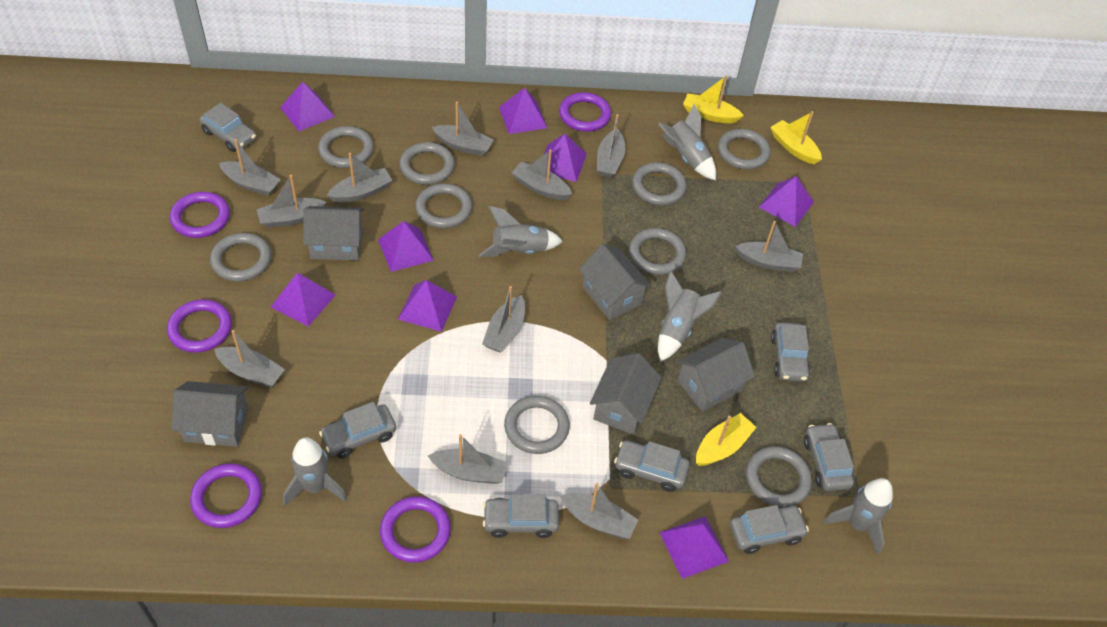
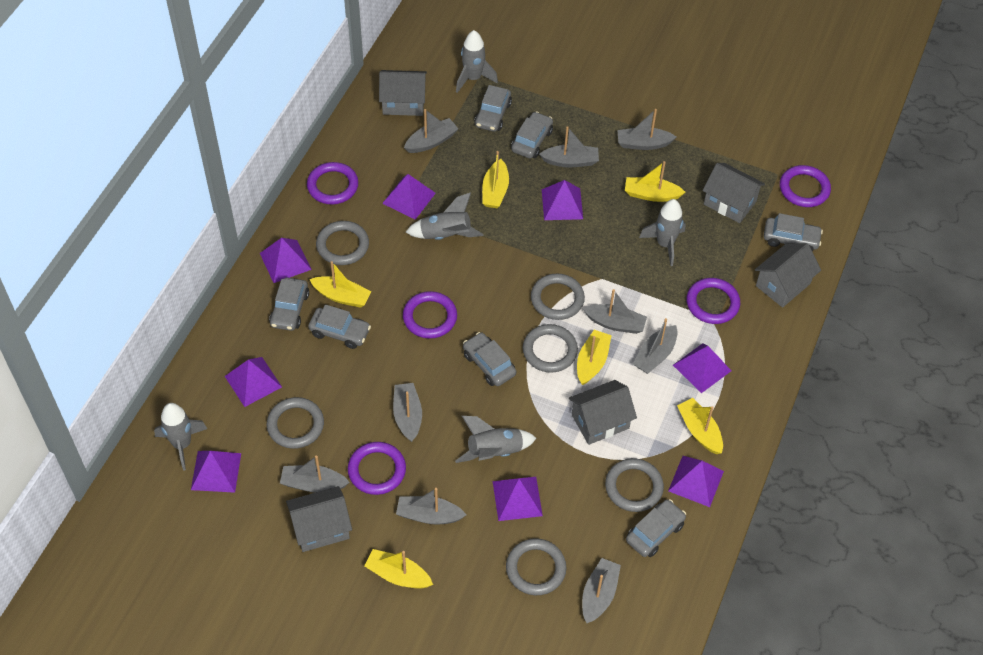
grey boat: 11 -> 9
grey ring: 9 -> 6
yellow boat: 3 -> 6

